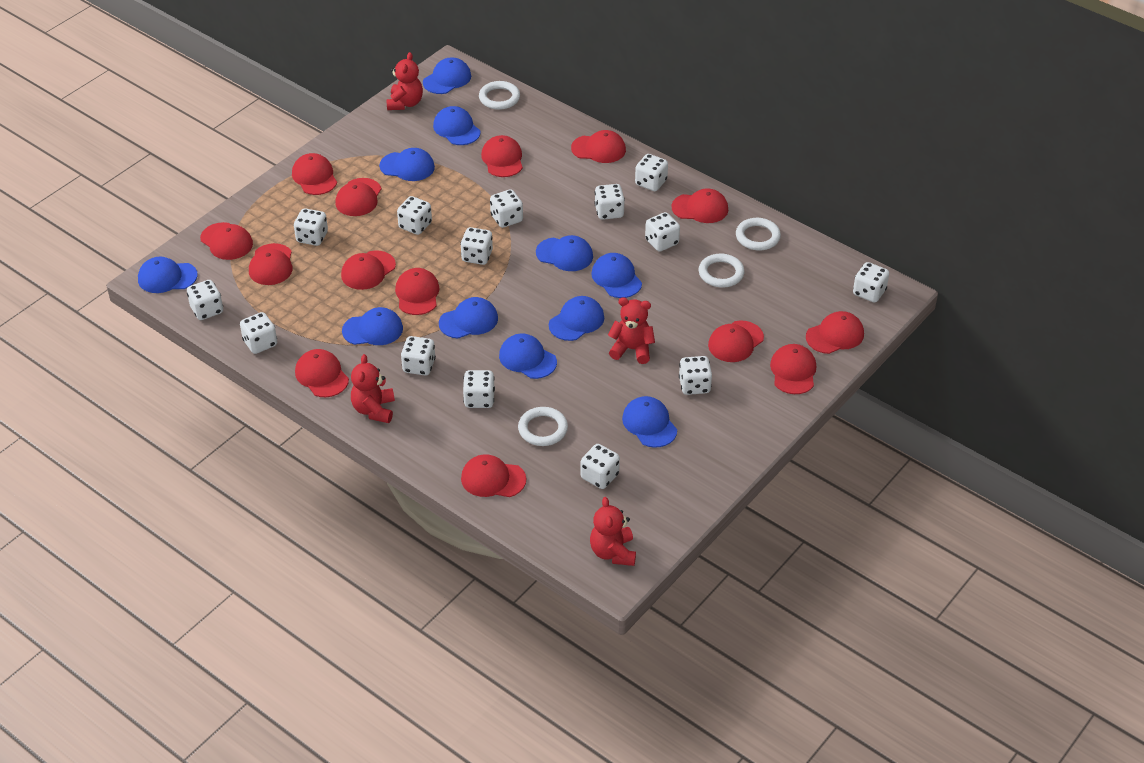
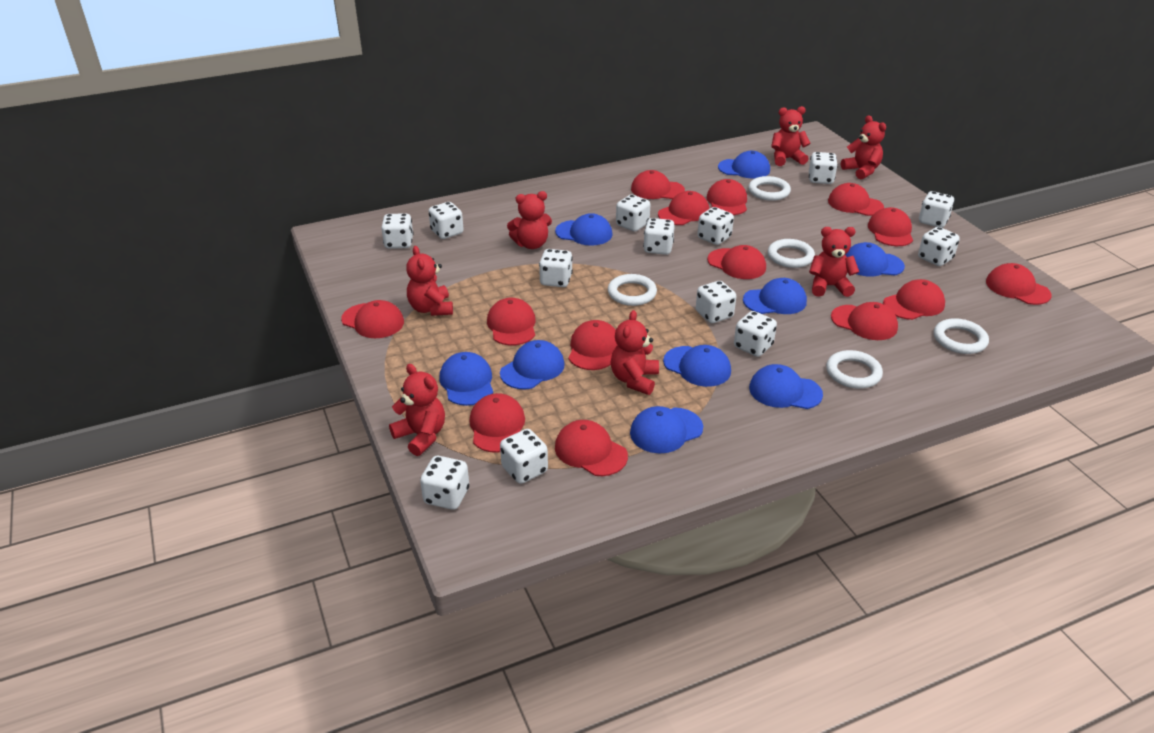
blue cap: 11 -> 9
red teddy bear: 4 -> 7
white dice: 14 -> 13
white ring: 4 -> 5

